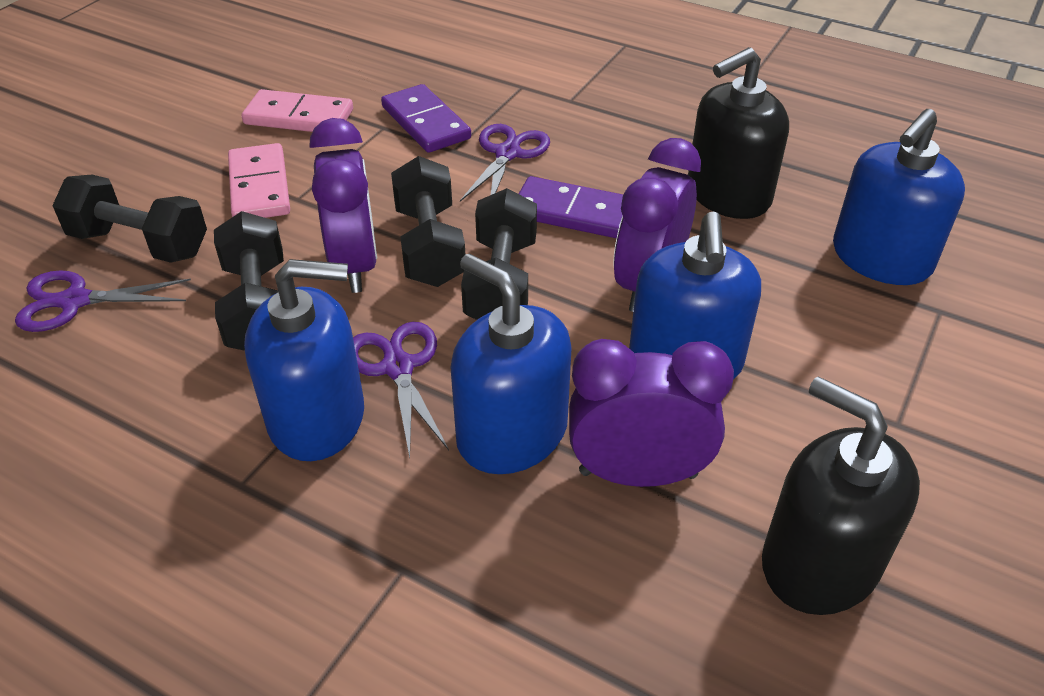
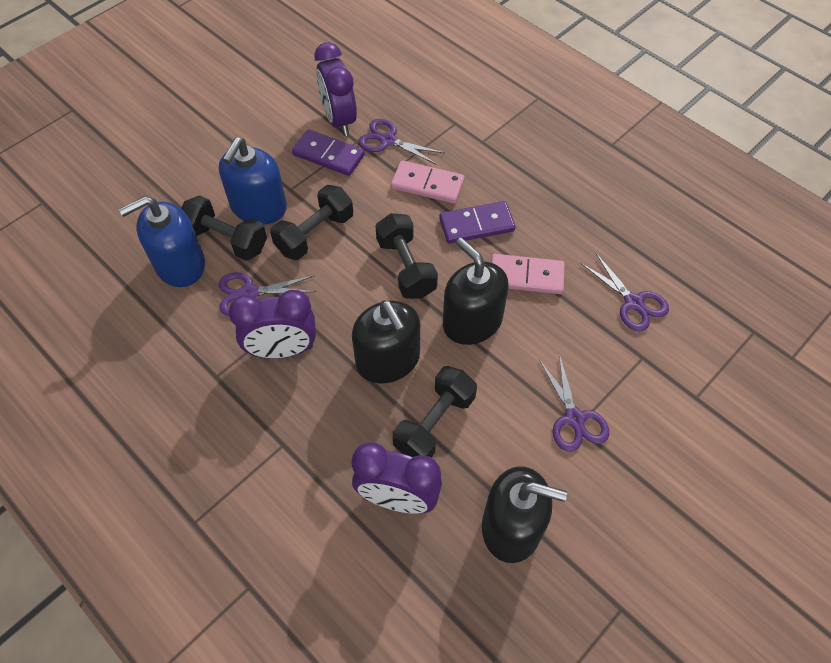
black soap dispenser: 2 -> 3
blue soap dispenser: 4 -> 2
purple scissors: 3 -> 4

